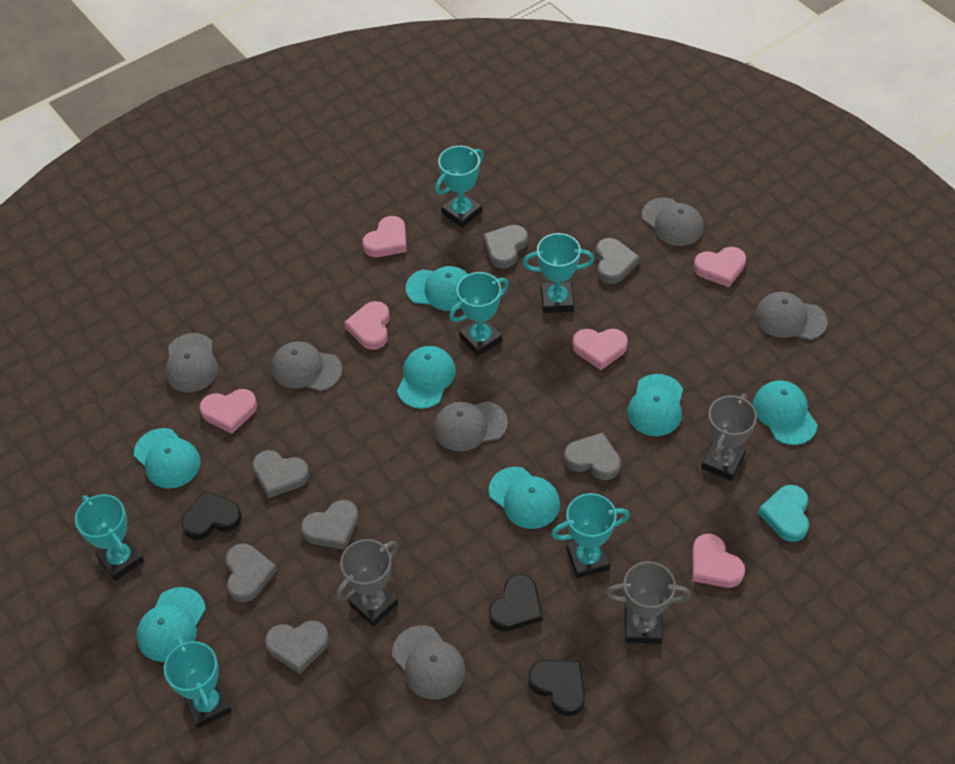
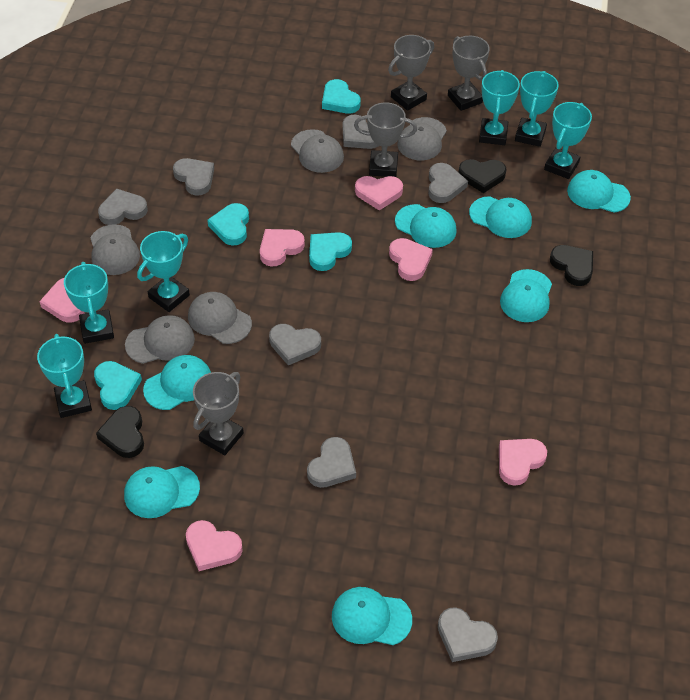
grey cap: 6 -> 5
grey trophy: 3 -> 4
turquoise heart: 1 -> 4

